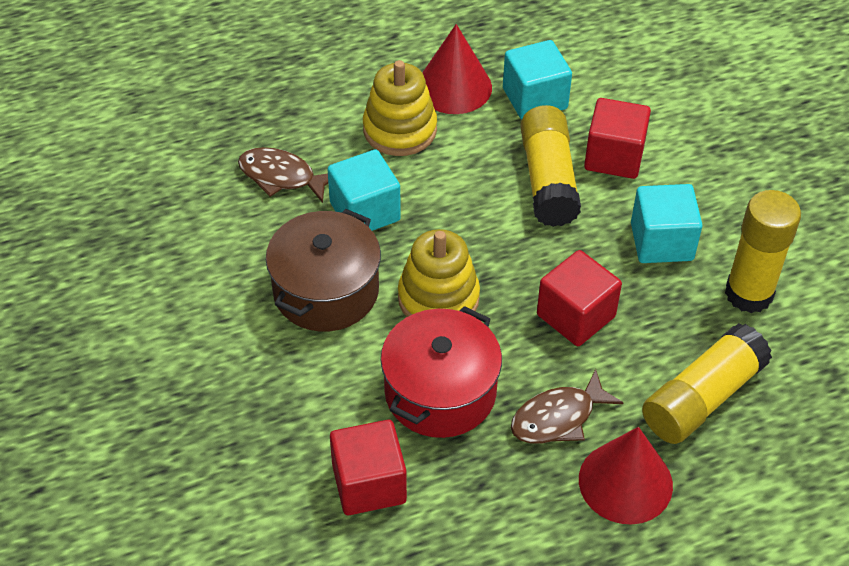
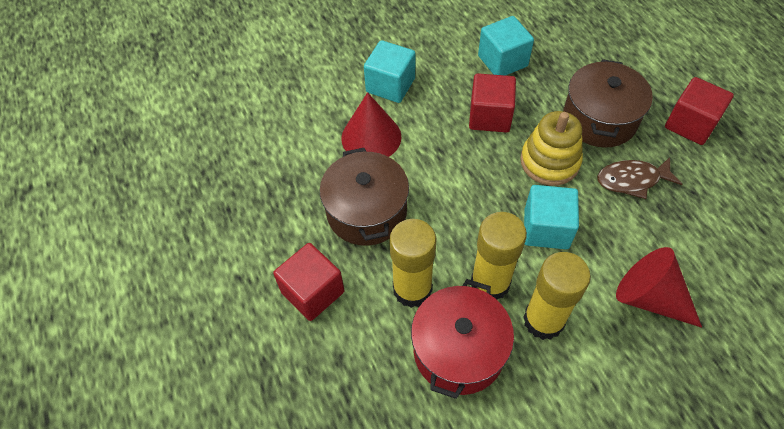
brown fish: 2 -> 1
brown pot: 1 -> 2
yellow stacking toy: 2 -> 1

